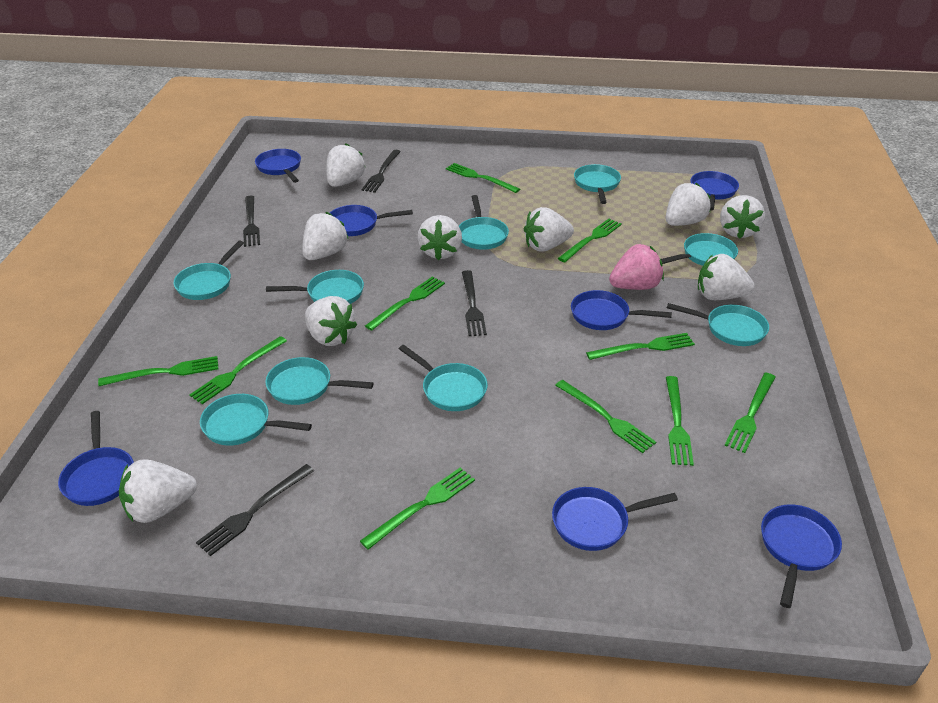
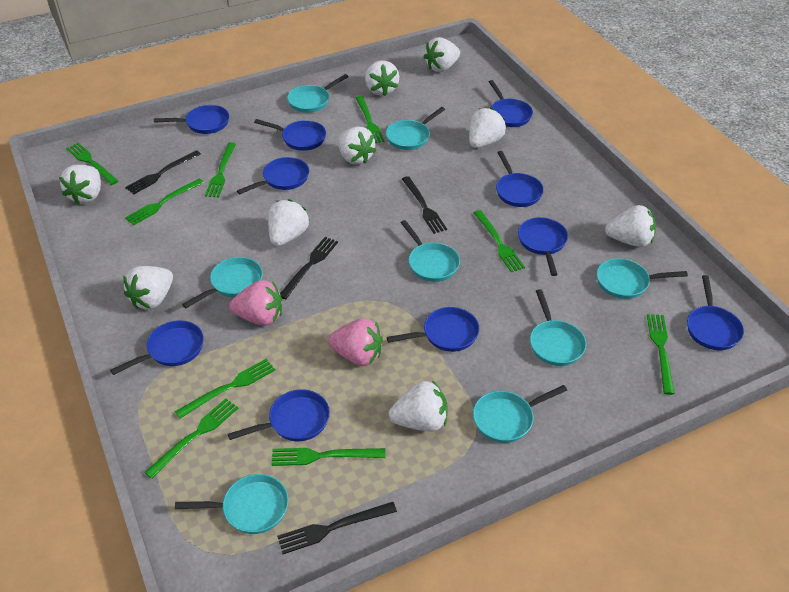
blue pan: 7 -> 10
green fork: 10 -> 9
pink strawberry: 1 -> 2
turquoise pan: 9 -> 8

